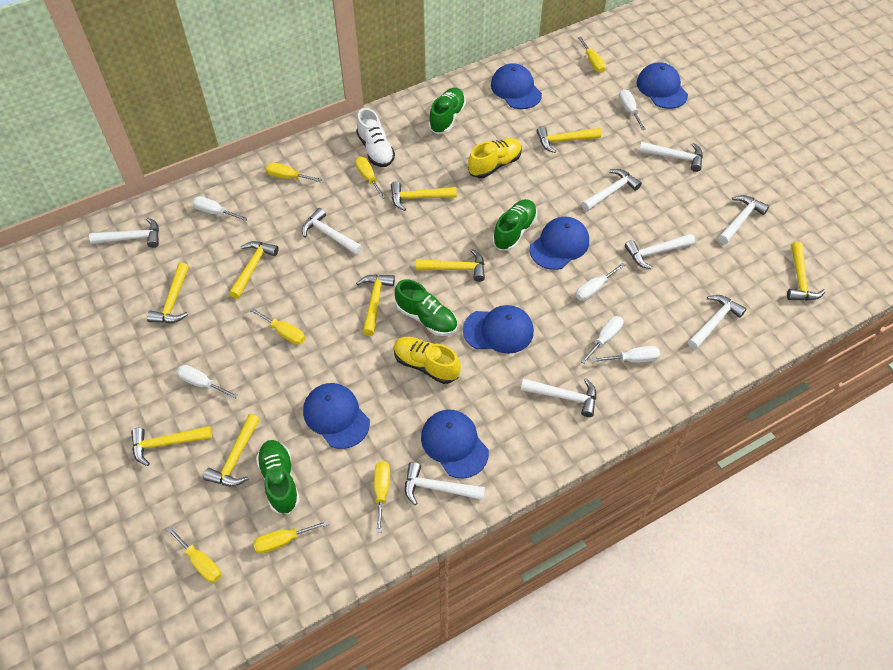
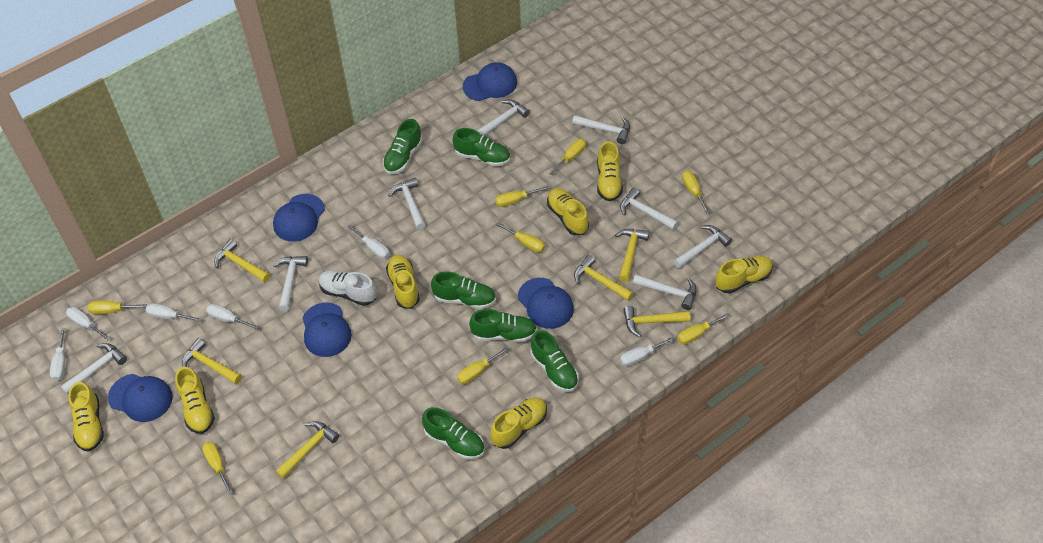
blue cap: 6 -> 5
green shoe: 4 -> 6
white hammer: 9 -> 8
yellow hammer: 9 -> 6
yellow screwdriver: 7 -> 8
yellow shoe: 2 -> 7

